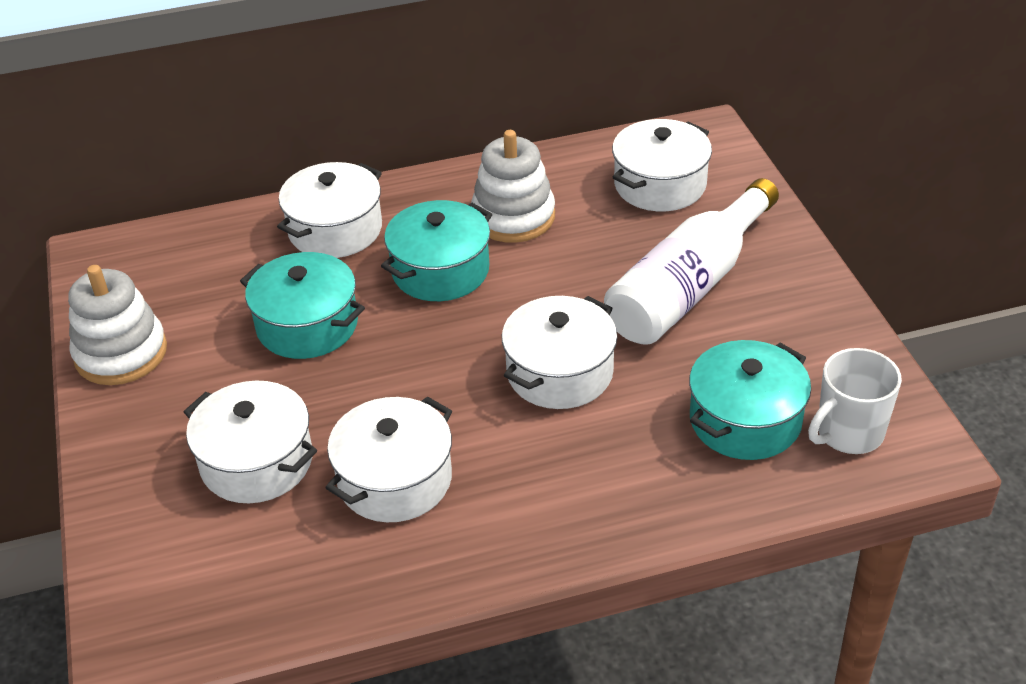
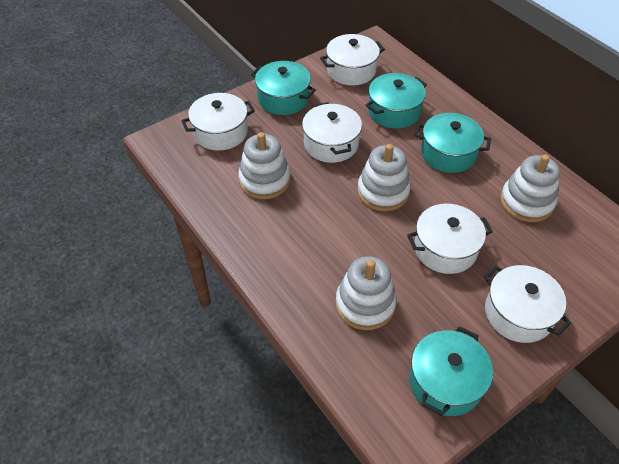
turquoise pot: 3 -> 4
white bottle: 1 -> 0
white mug: 1 -> 0
white stacking toy: 2 -> 4

